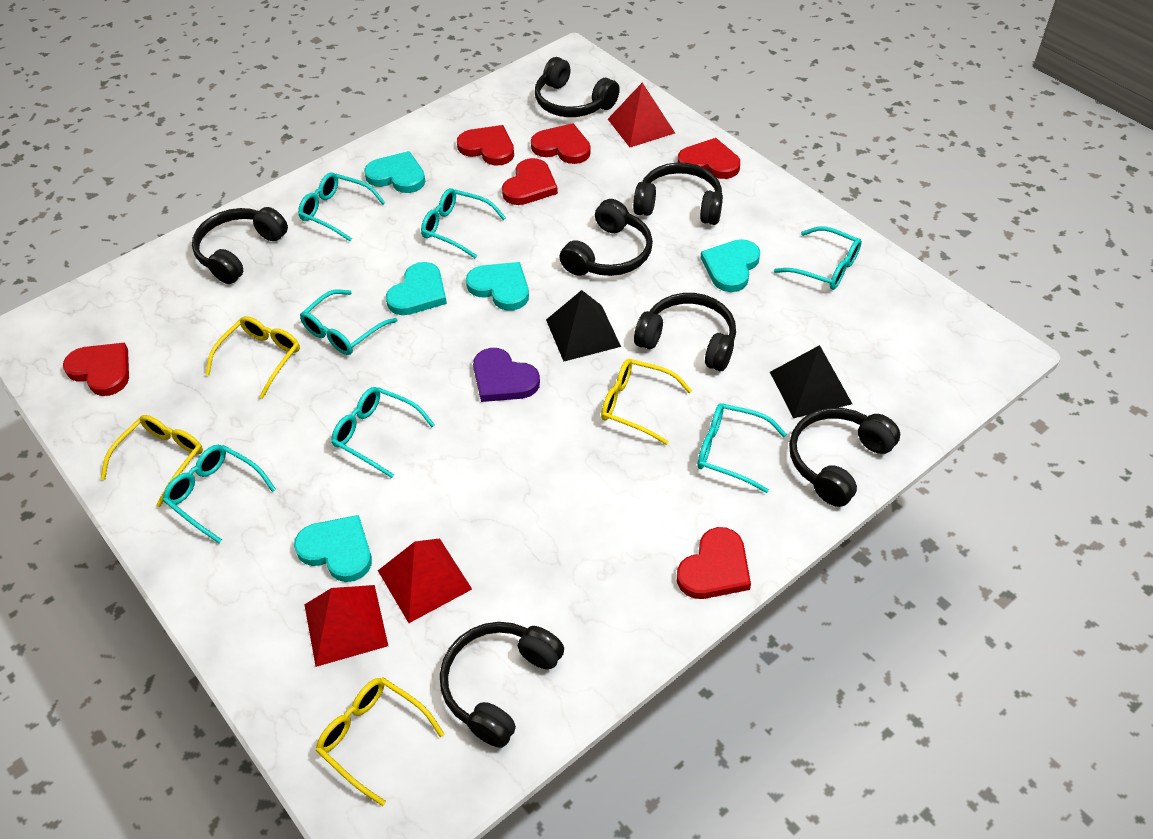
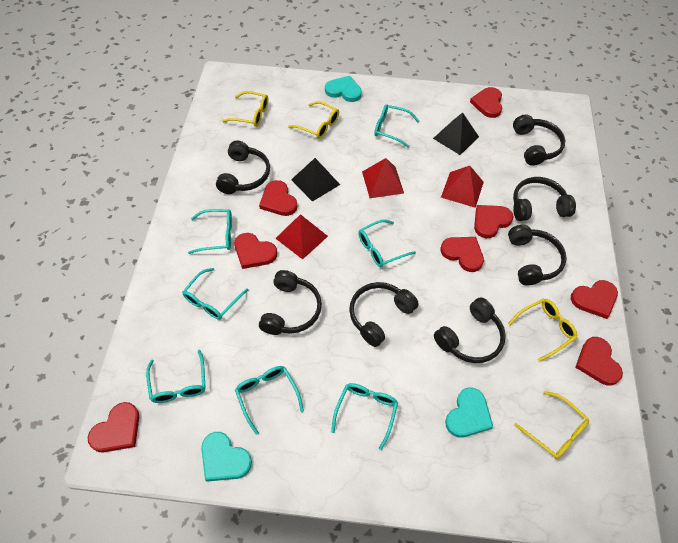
purple heart: 1 -> 0
red heart: 6 -> 8
turquoise heart: 5 -> 3

